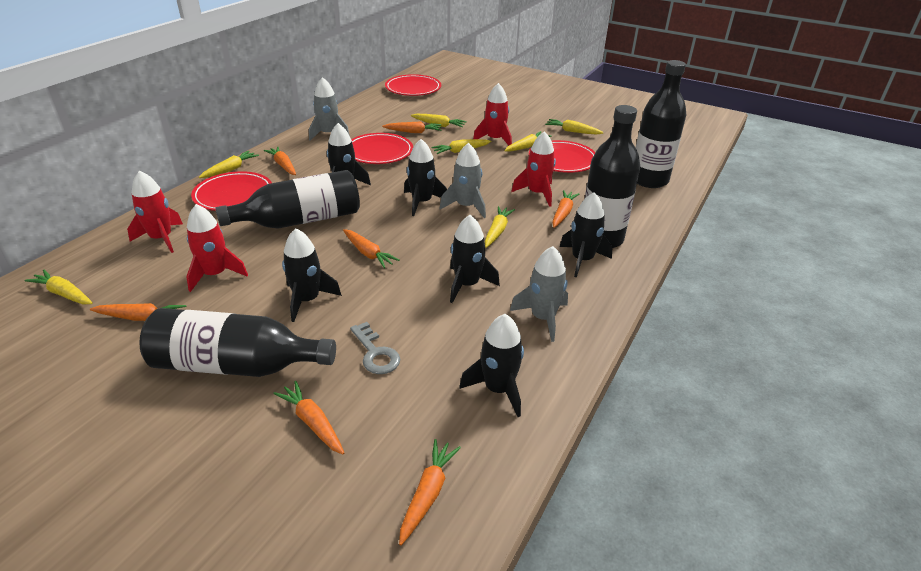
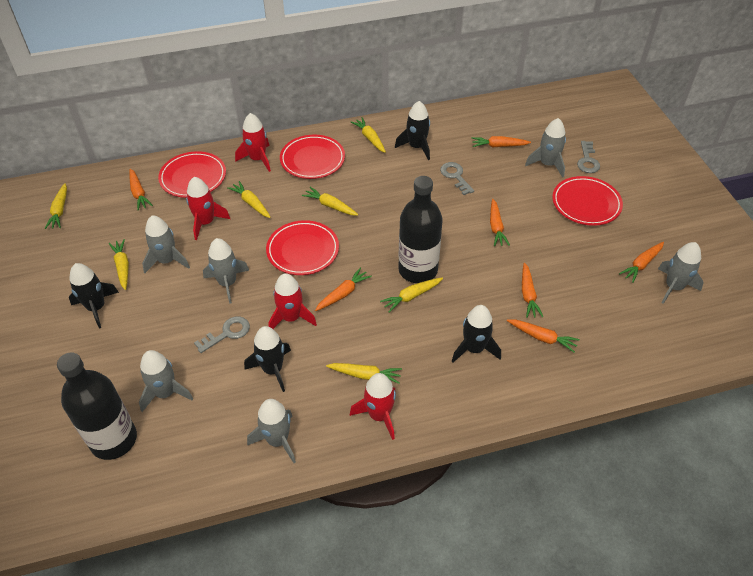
black bottle: 4 -> 2
black rocket: 6 -> 4
grey key: 1 -> 3
grey rocket: 3 -> 6

